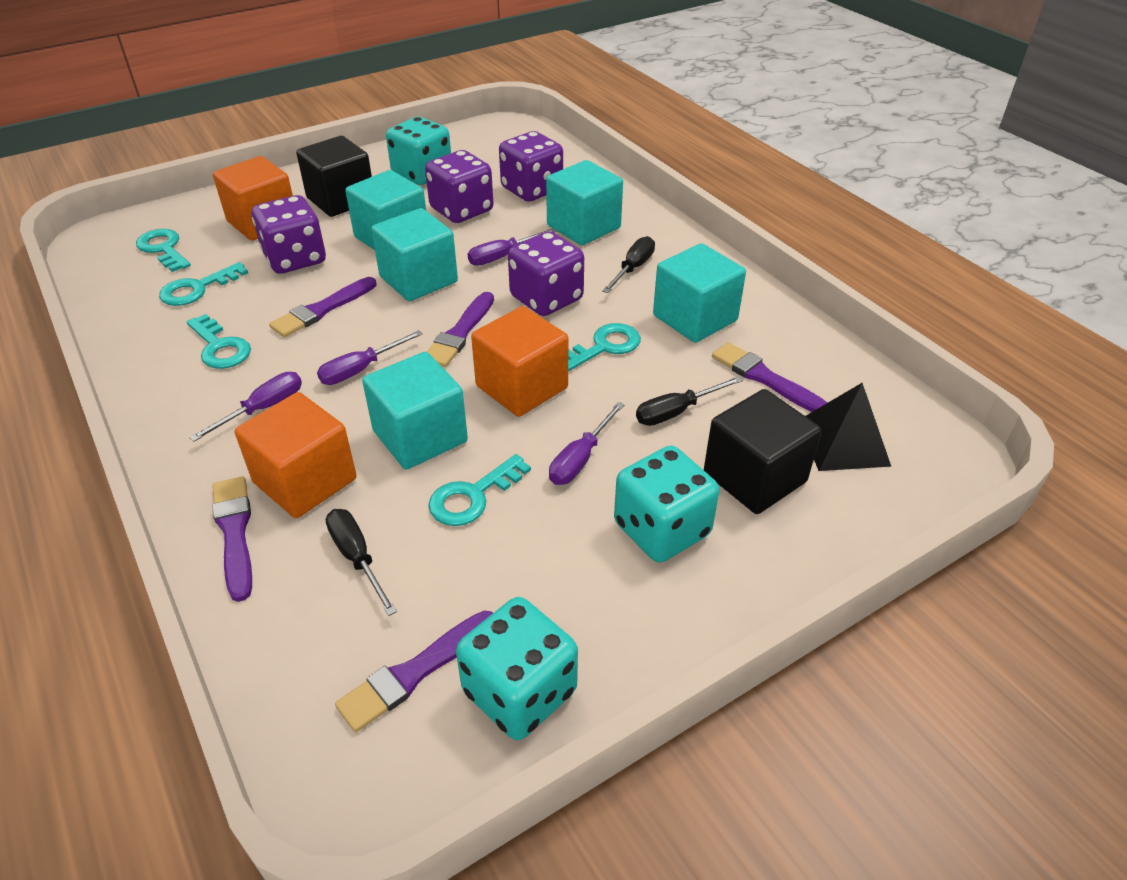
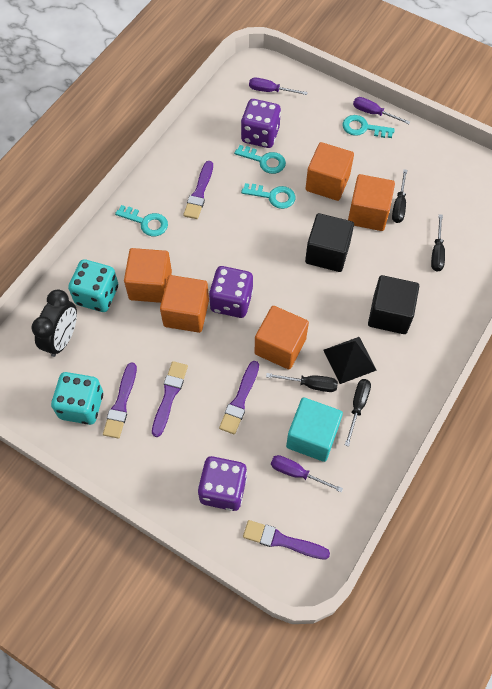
black clock: 0 -> 1
black screwdriver: 3 -> 4
orange cube: 3 -> 5
purple dice: 4 -> 3
purple screwdriver: 4 -> 3
turquoise cube: 5 -> 1
turquoise dice: 3 -> 2
turquoise key: 5 -> 4

